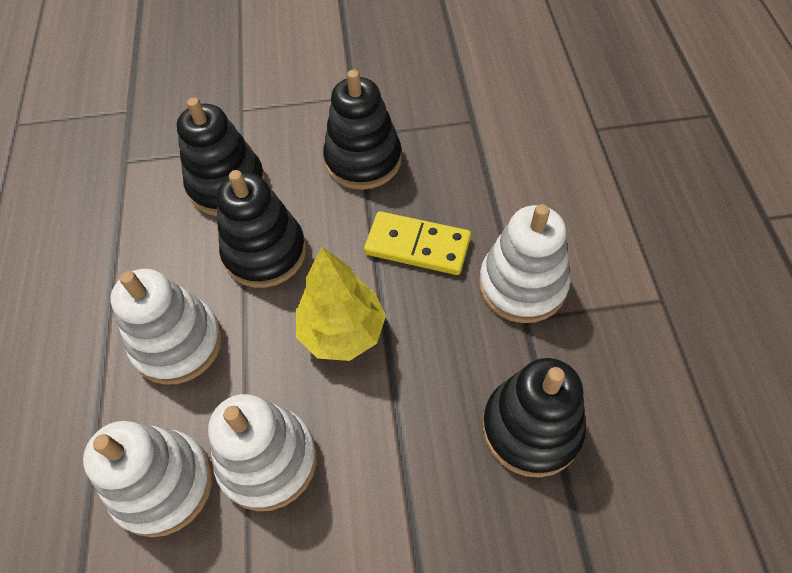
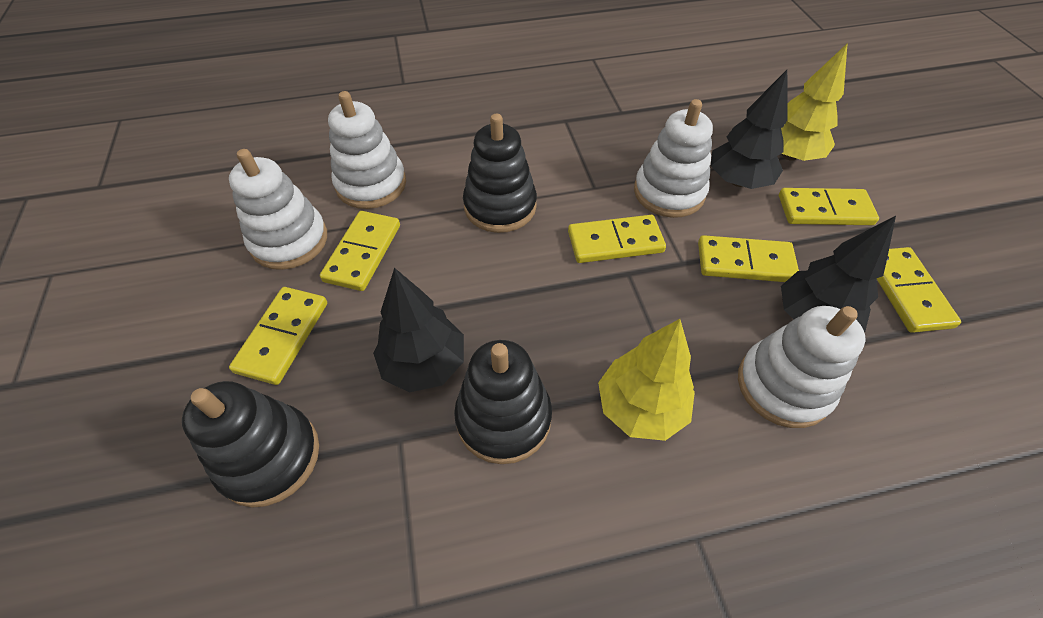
black stacking toy: 4 -> 3
black tree: 0 -> 3
yellow domino: 1 -> 6
yellow tree: 1 -> 2

